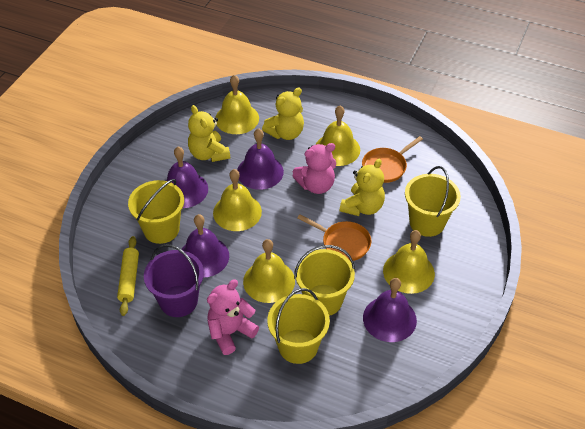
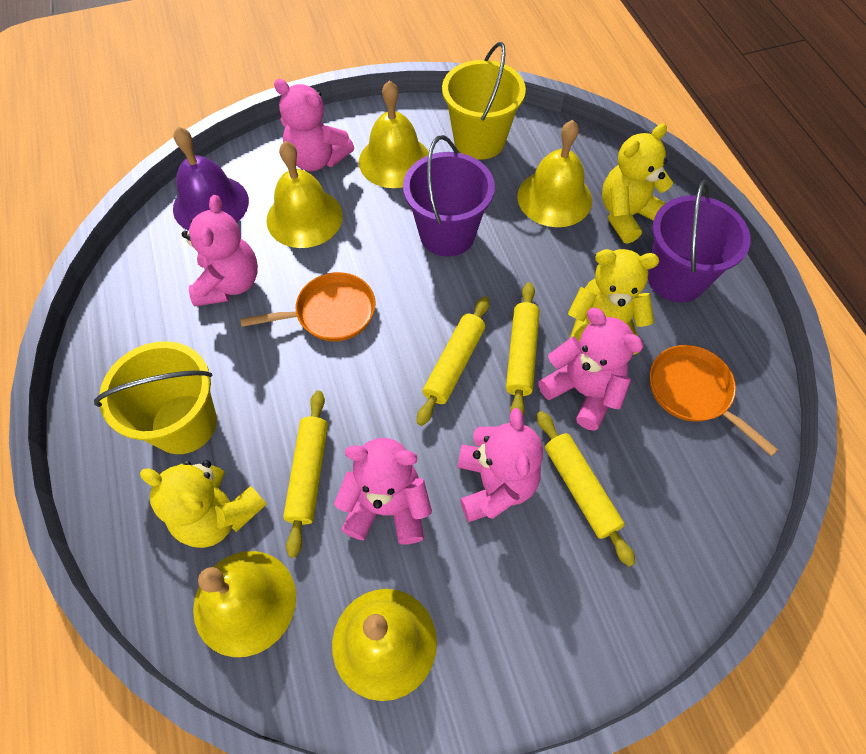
pink teddy bear: 2 -> 5
purple bell: 4 -> 1
purple bucket: 1 -> 2
yellow bucket: 4 -> 2
yellow rolling pin: 1 -> 4

